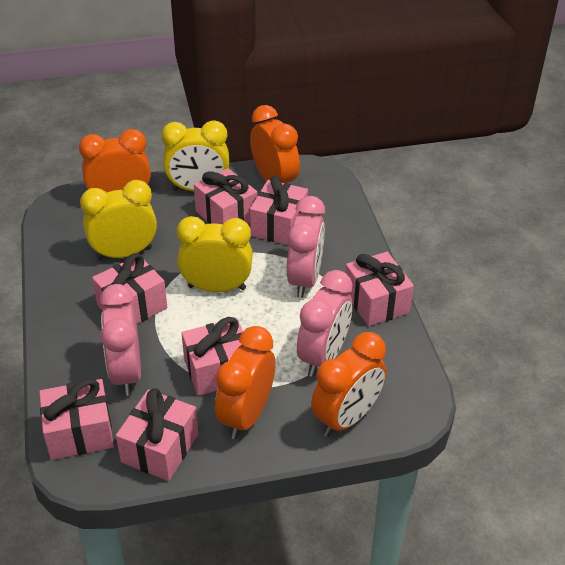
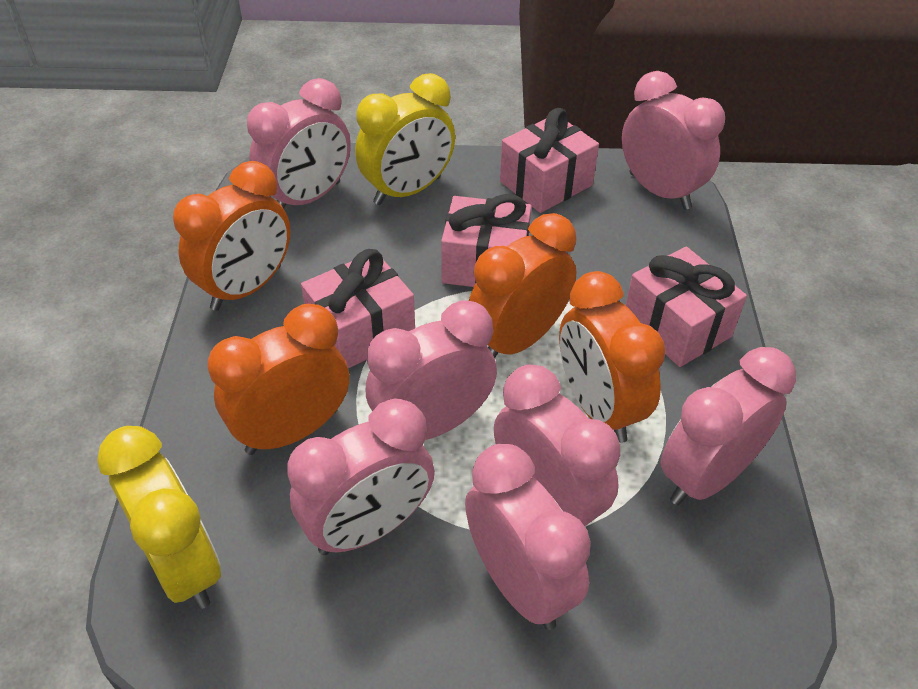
pink clock: 3 -> 7
pink gift: 7 -> 4
yellow clock: 3 -> 2

